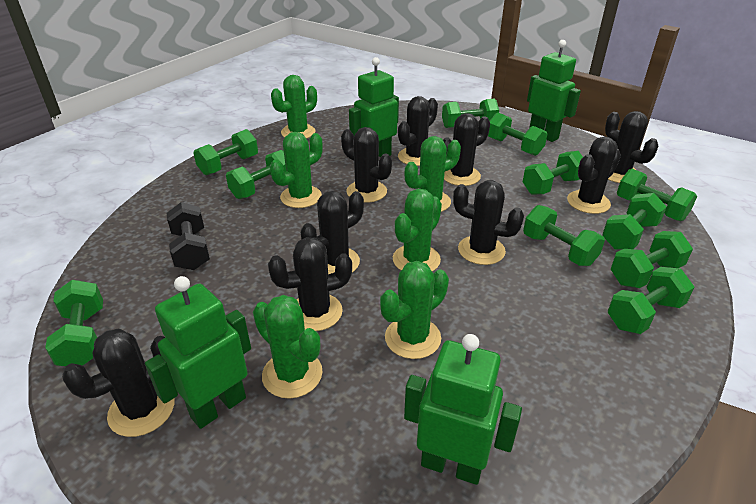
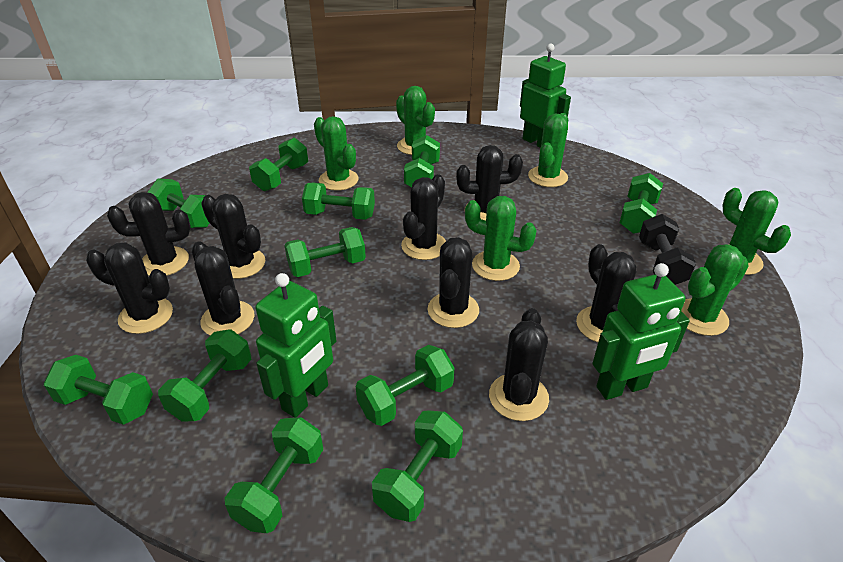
green robot: 4 -> 3

